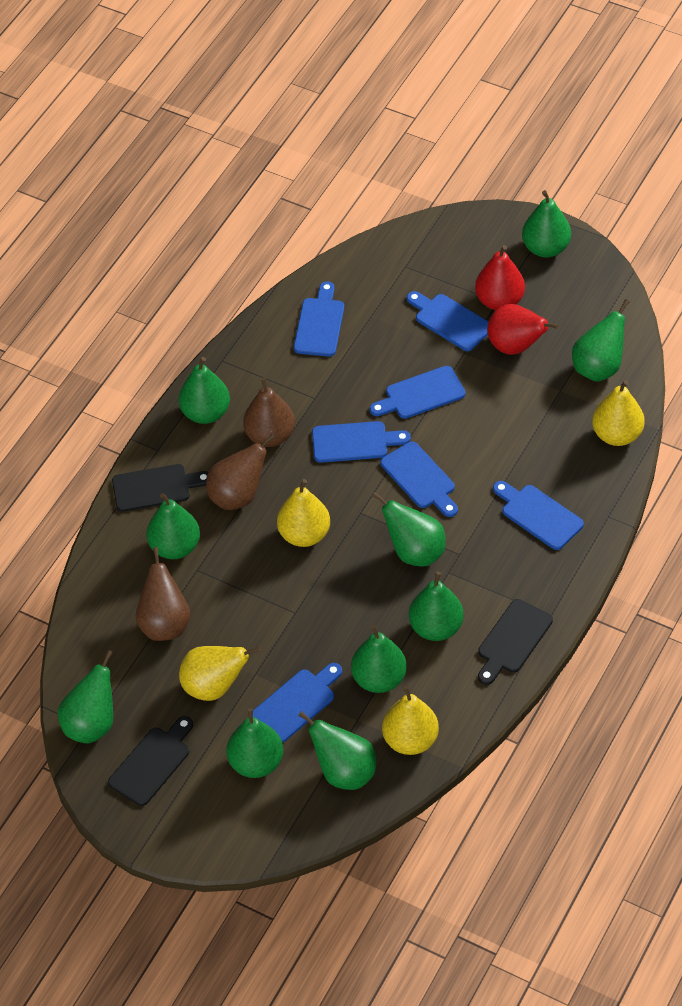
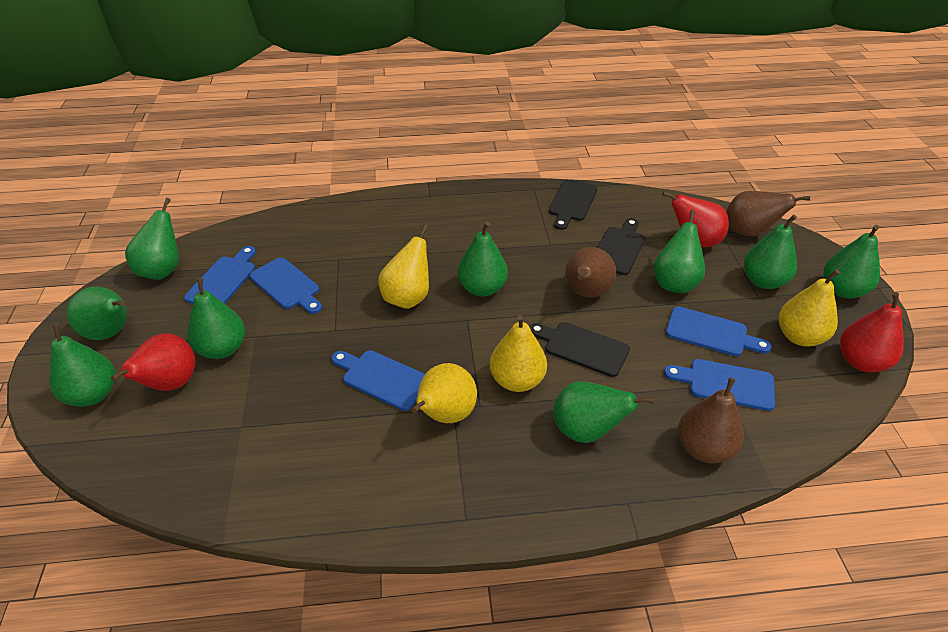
blue cutting board: 7 -> 5
green pear: 10 -> 9
red pear: 2 -> 3

